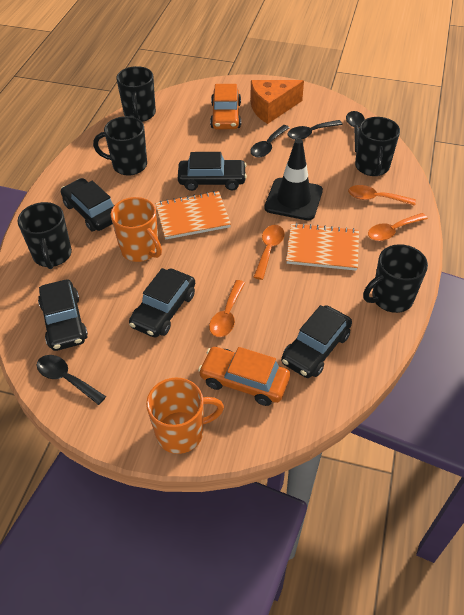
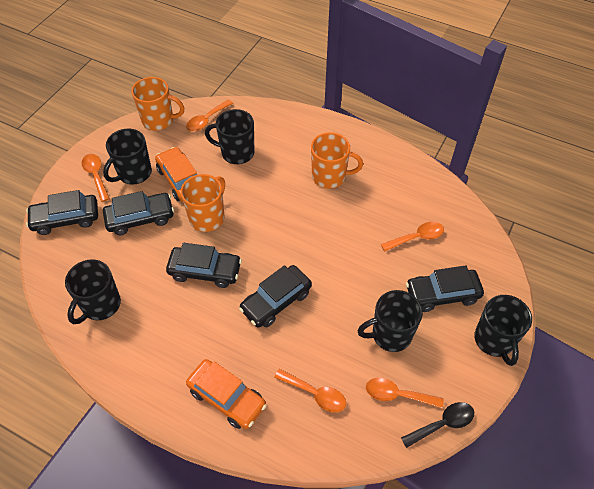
black spoon: 4 -> 1
black traffic cone: 1 -> 0
orange cheese: 1 -> 0
orange mug: 2 -> 3
orange notebook: 2 -> 0
orange spoon: 4 -> 5

